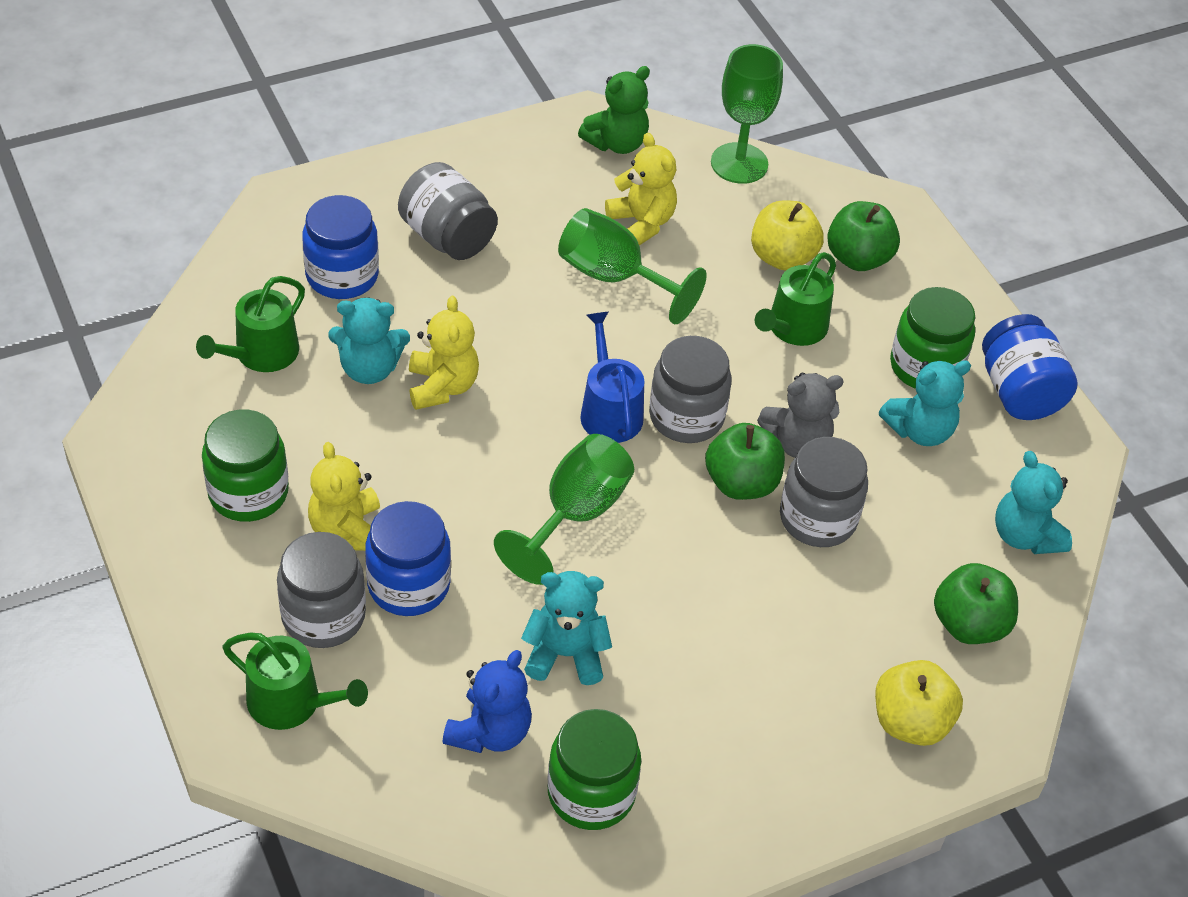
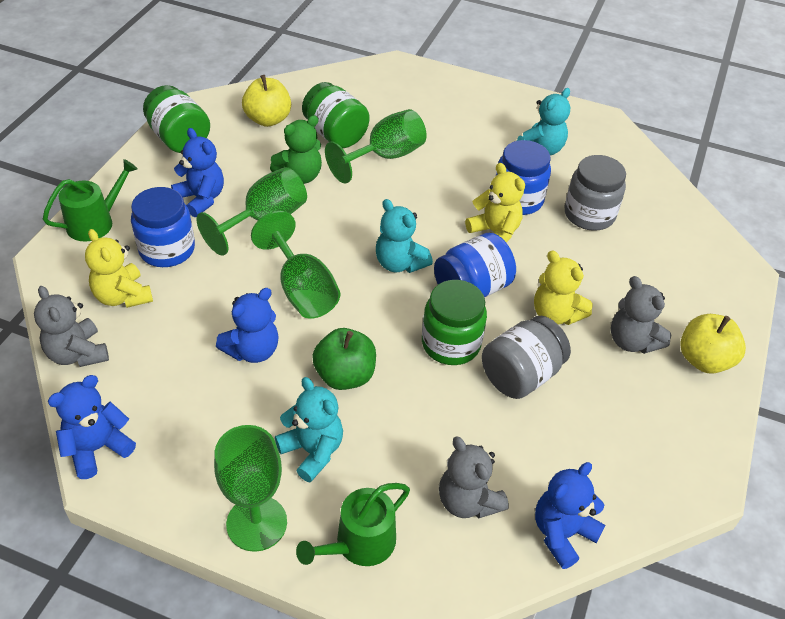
blue teddy bear: 1 -> 4
blue watering can: 1 -> 0
green apple: 3 -> 1
green goblet: 3 -> 4
green watering can: 3 -> 2
grey jar: 4 -> 2
grey teddy bear: 1 -> 3
turquoise teddy bear: 4 -> 3

